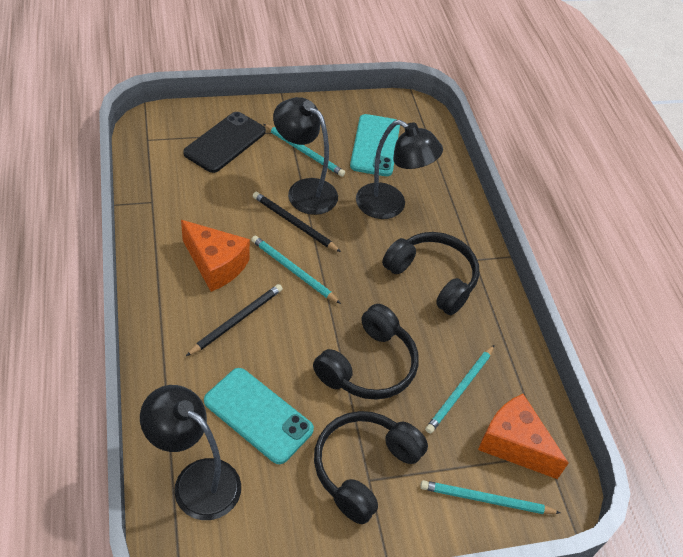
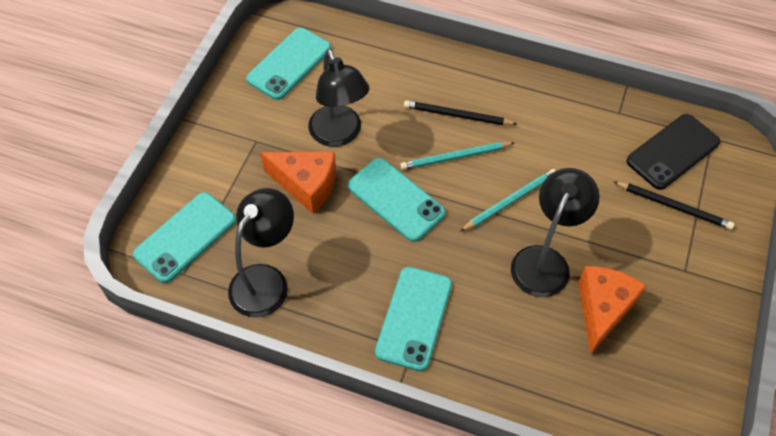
black headphones: 3 -> 0
turquoise pencil: 4 -> 2
turquoise phone: 2 -> 4

